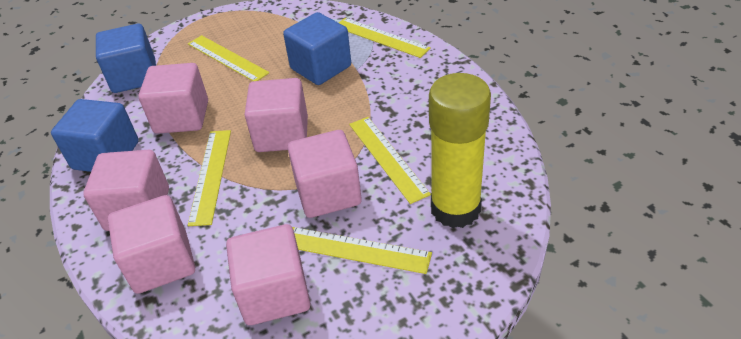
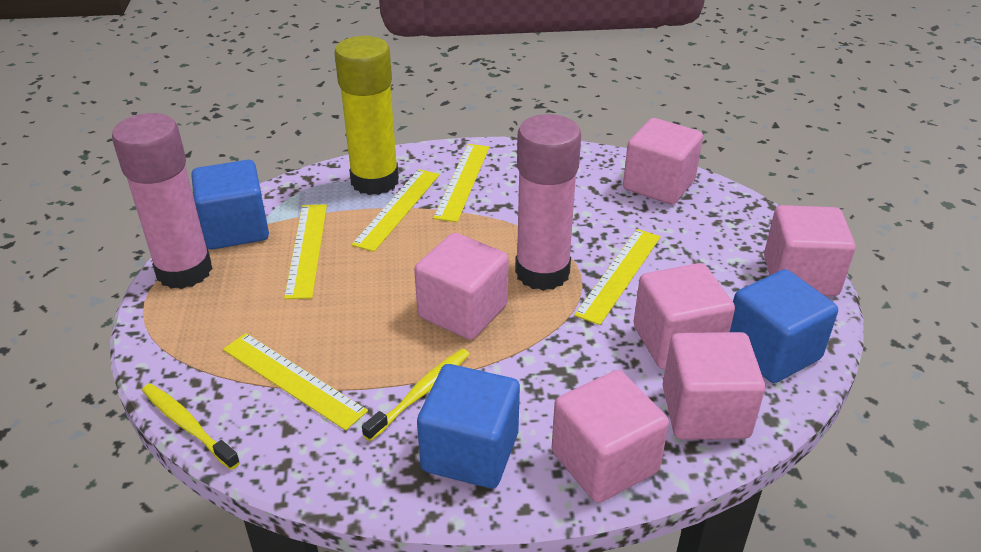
pink glue stick: 0 -> 2
yellow toothbrush: 0 -> 2

